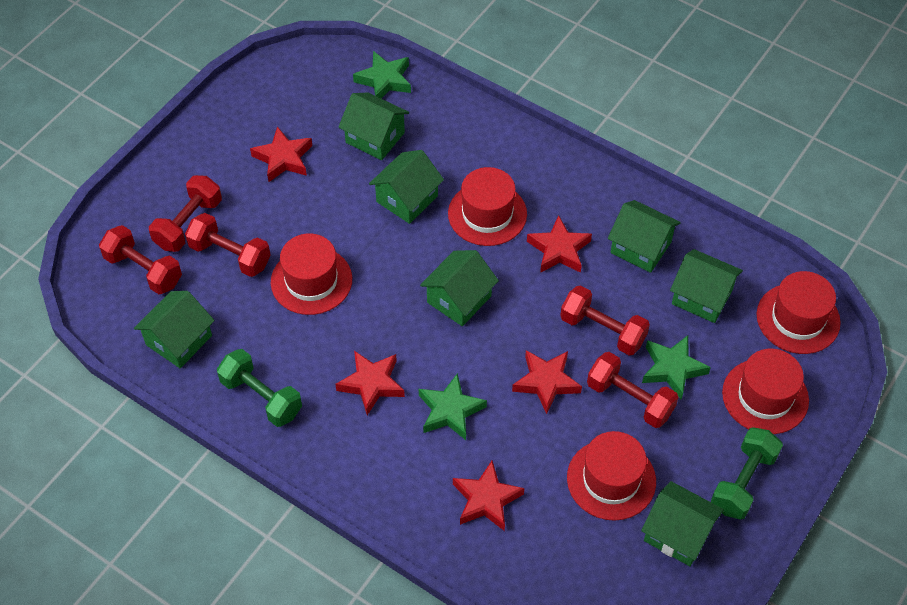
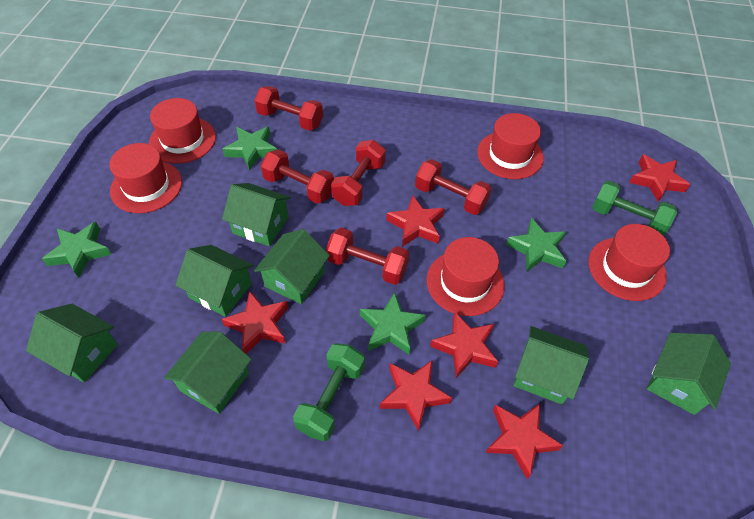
green star: 3 -> 4
red star: 5 -> 6

